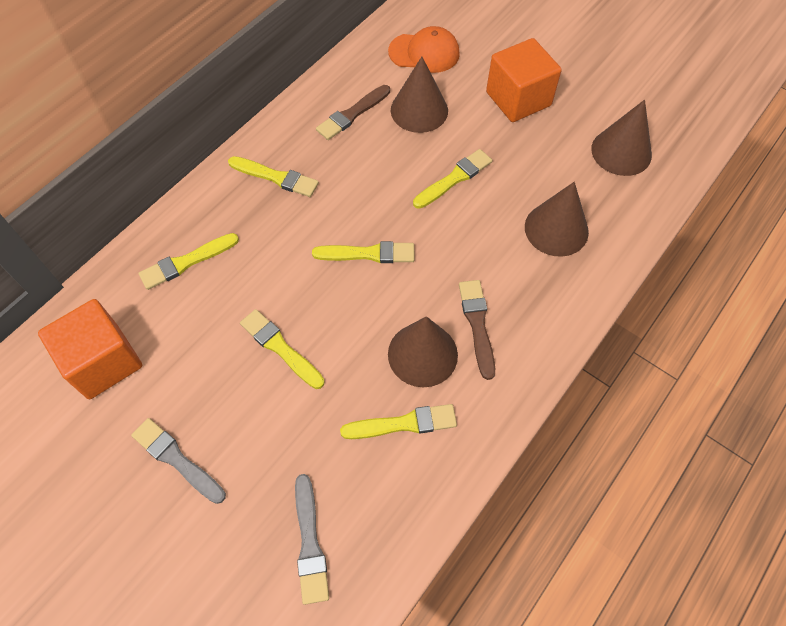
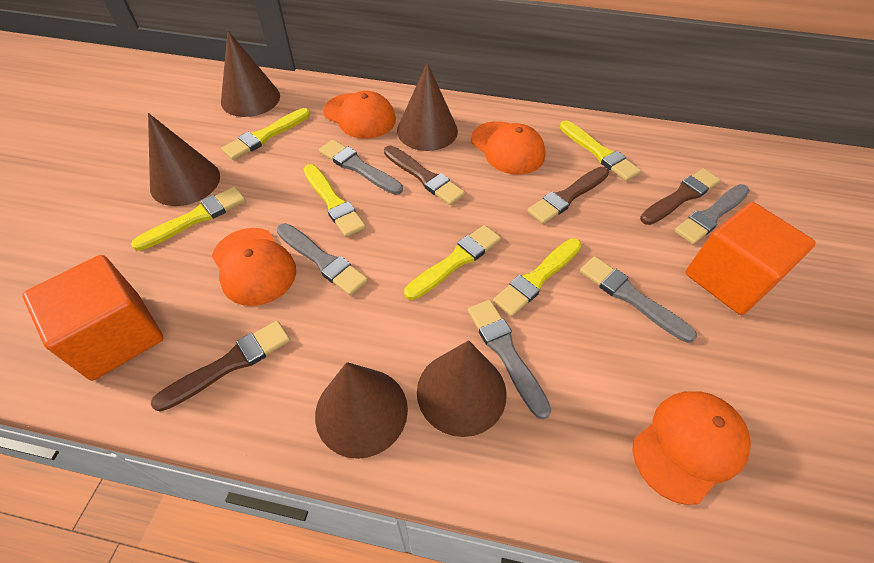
brown brush: 2 -> 4
brown cone: 4 -> 5
grey brush: 2 -> 5
orange cap: 1 -> 4

